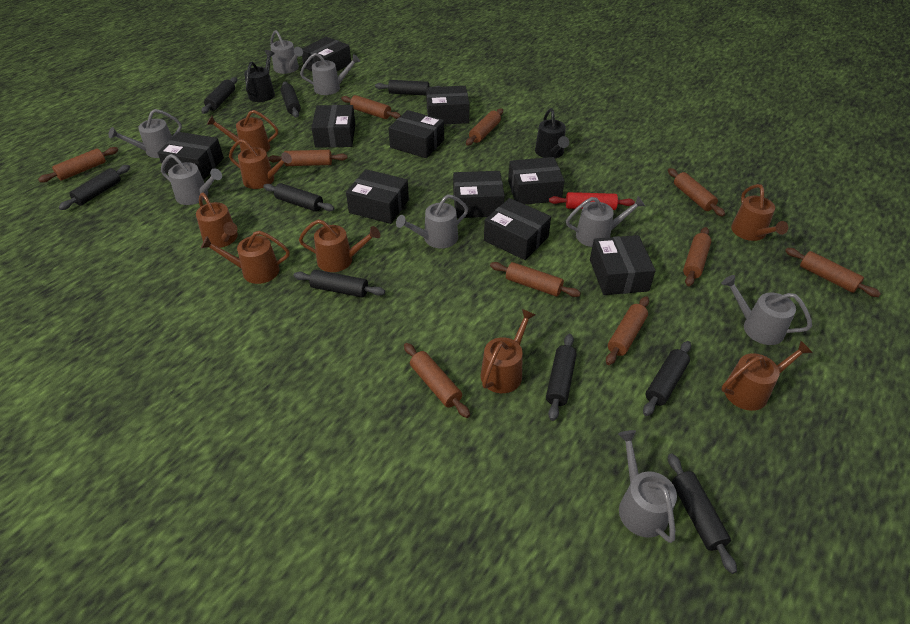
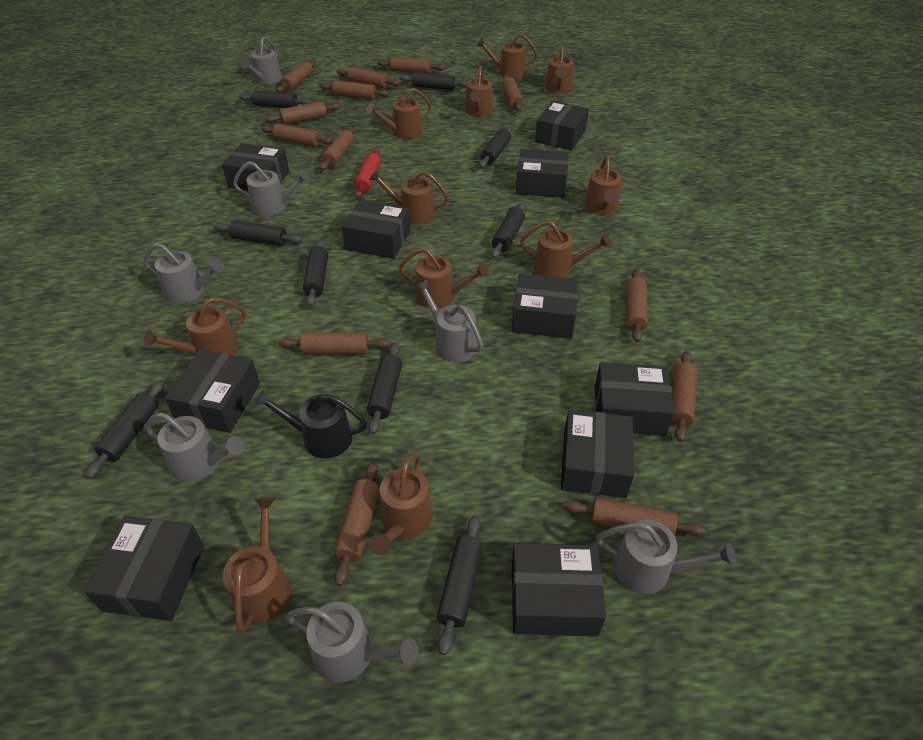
black watering can: 2 -> 1
brown rolling pin: 10 -> 13
brown watering can: 8 -> 11
grey watering can: 8 -> 7

